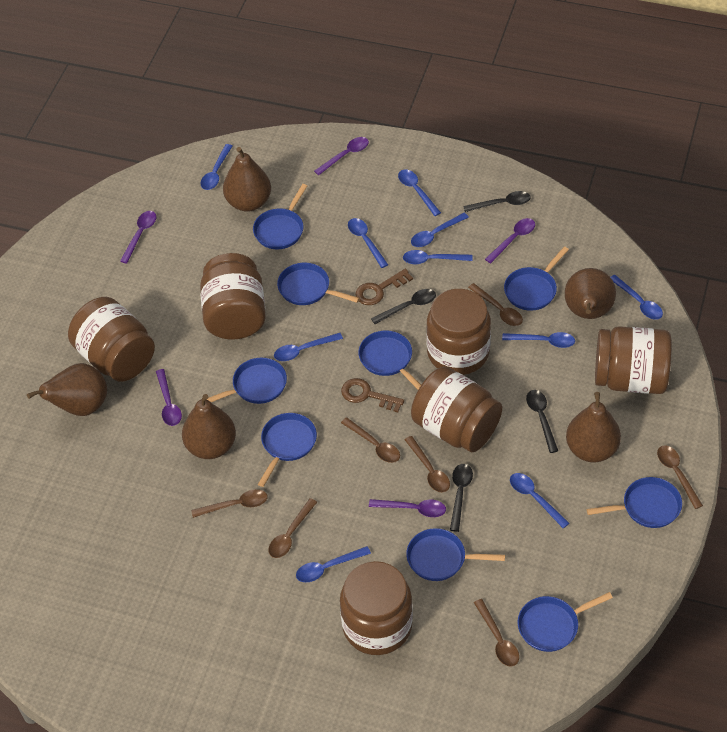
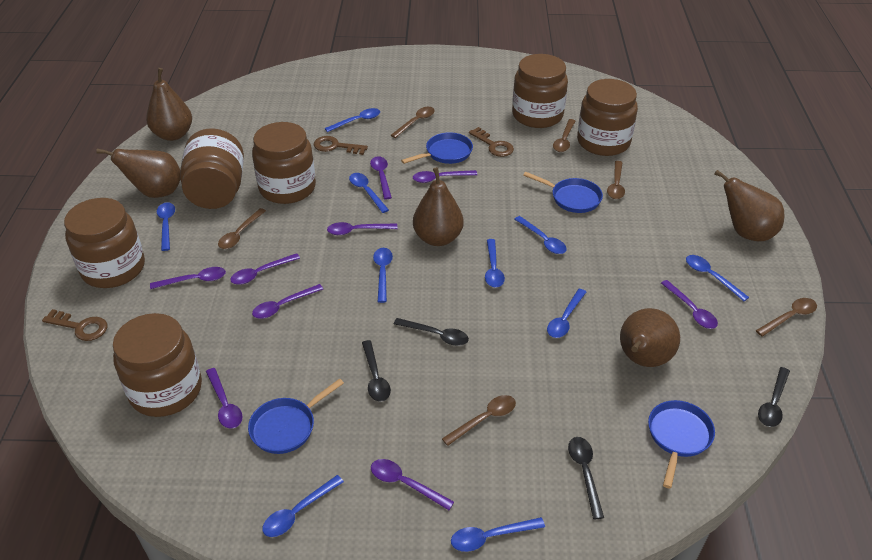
blue pan: 9 -> 4
brown key: 2 -> 3
brown spoon: 7 -> 6
purple spoon: 5 -> 9

